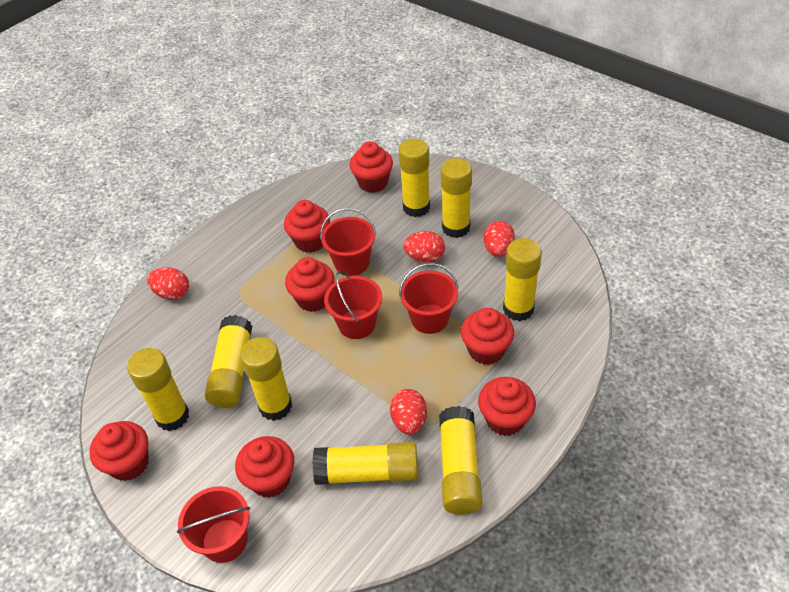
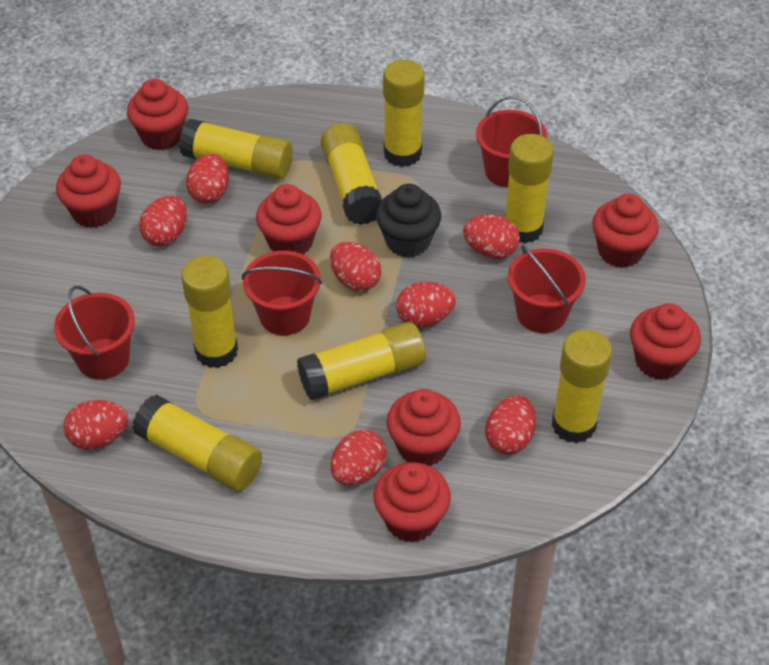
black cupcake: 0 -> 1
red egg: 4 -> 8

